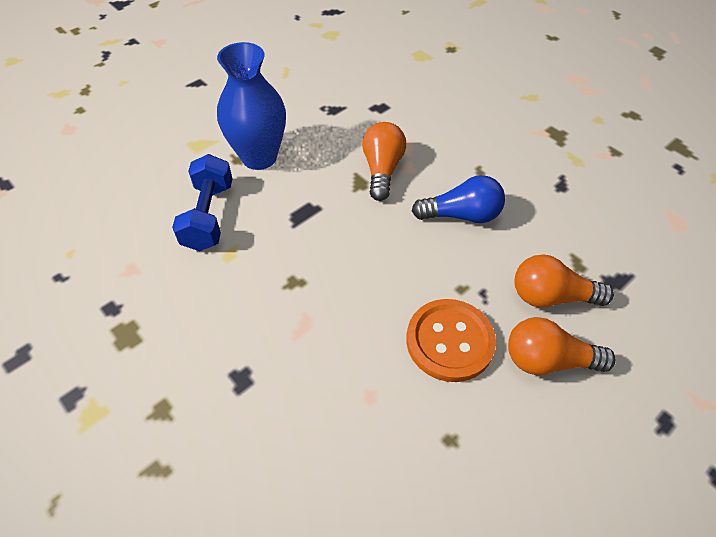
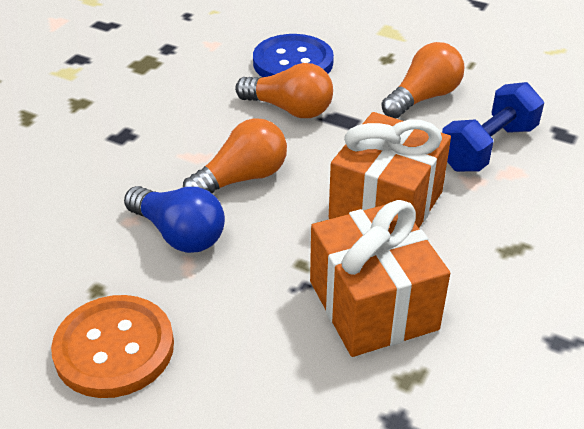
blue button: 0 -> 1
blue vase: 1 -> 0
orange gift: 0 -> 2

